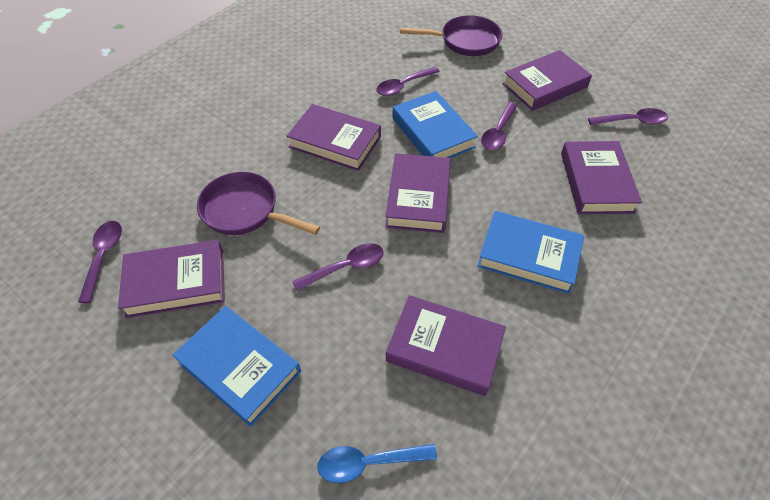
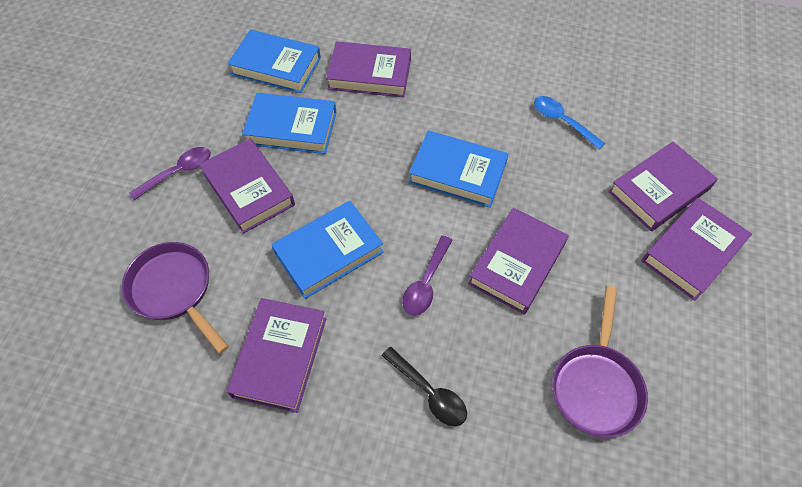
black spoon: 0 -> 1
blue book: 3 -> 4
purple spoon: 5 -> 2

